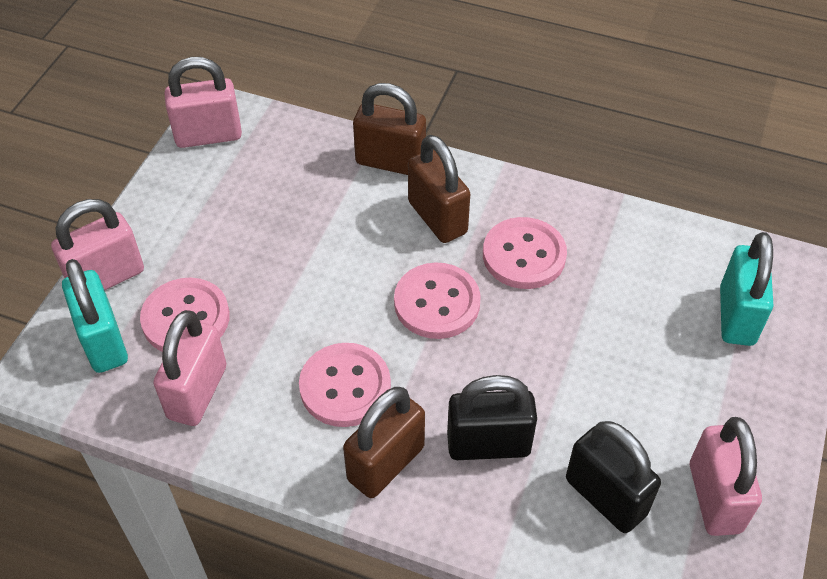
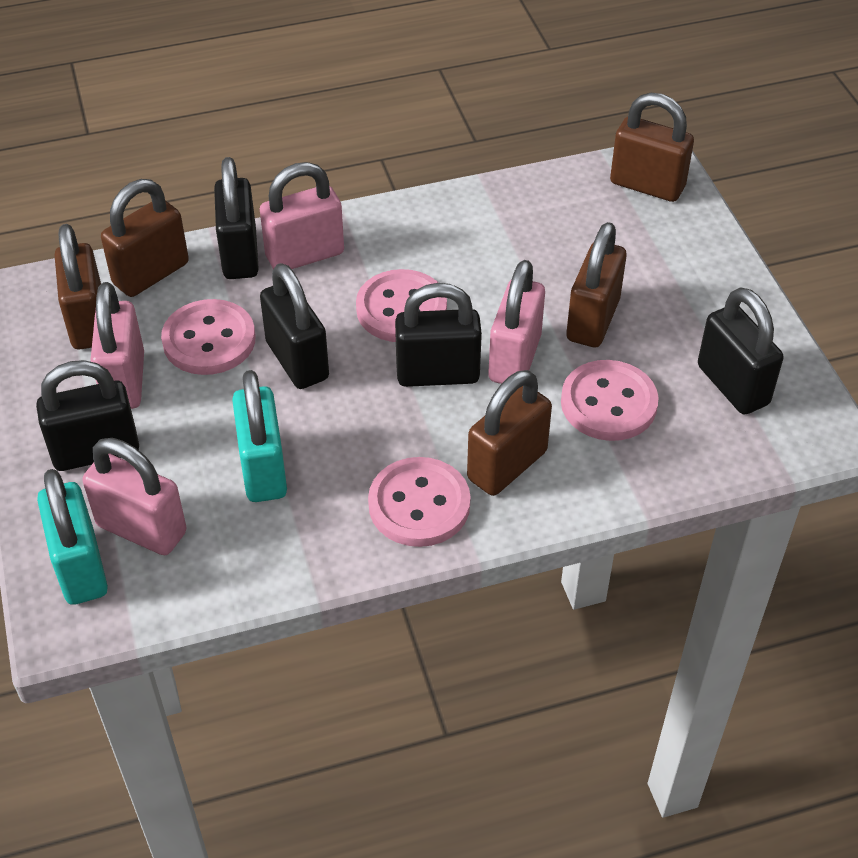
black padlock: 2 -> 5
brown padlock: 3 -> 5

